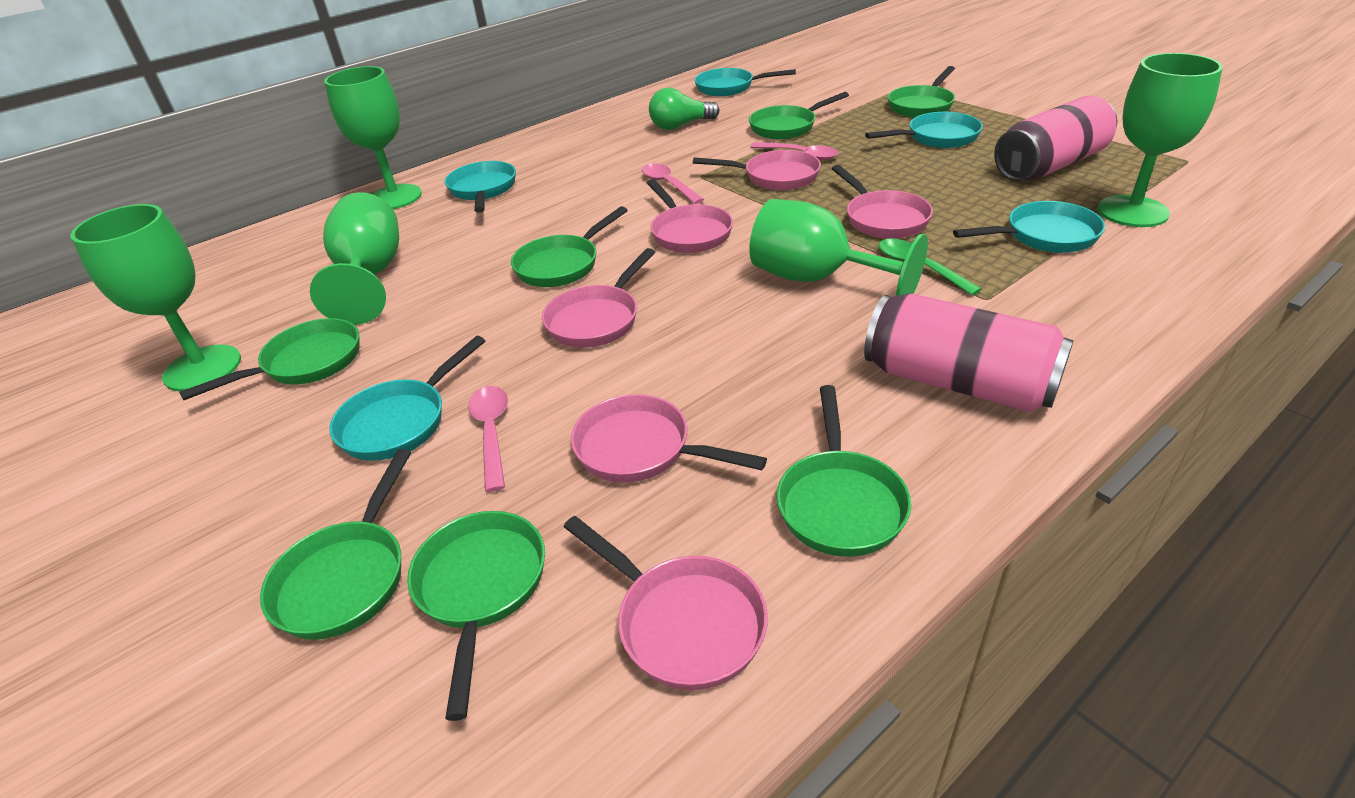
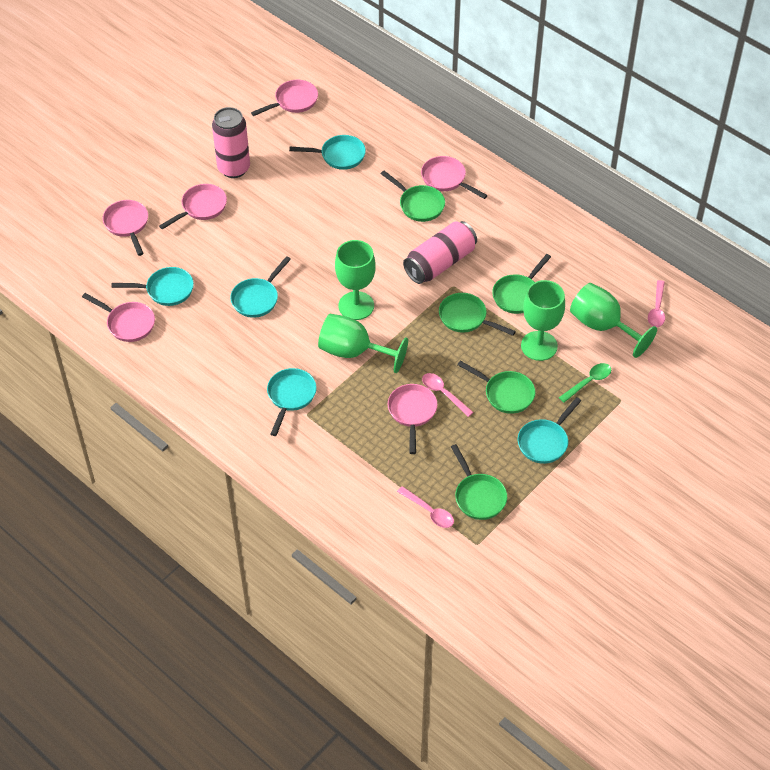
green goblet: 5 -> 4
green light bulb: 1 -> 0
green pan: 7 -> 5

